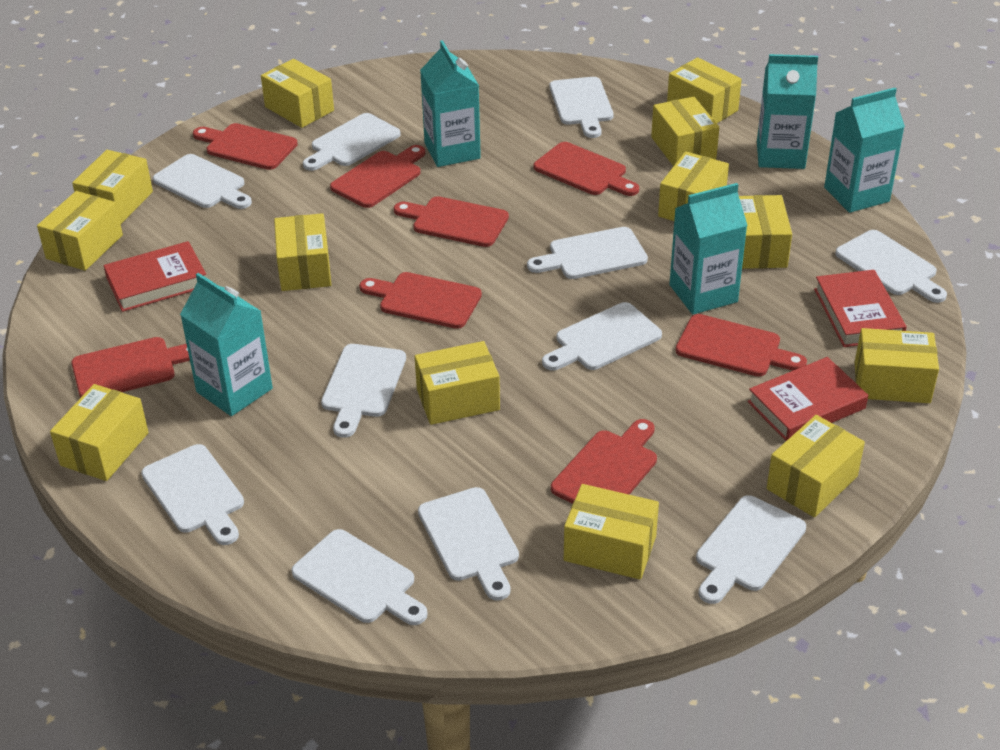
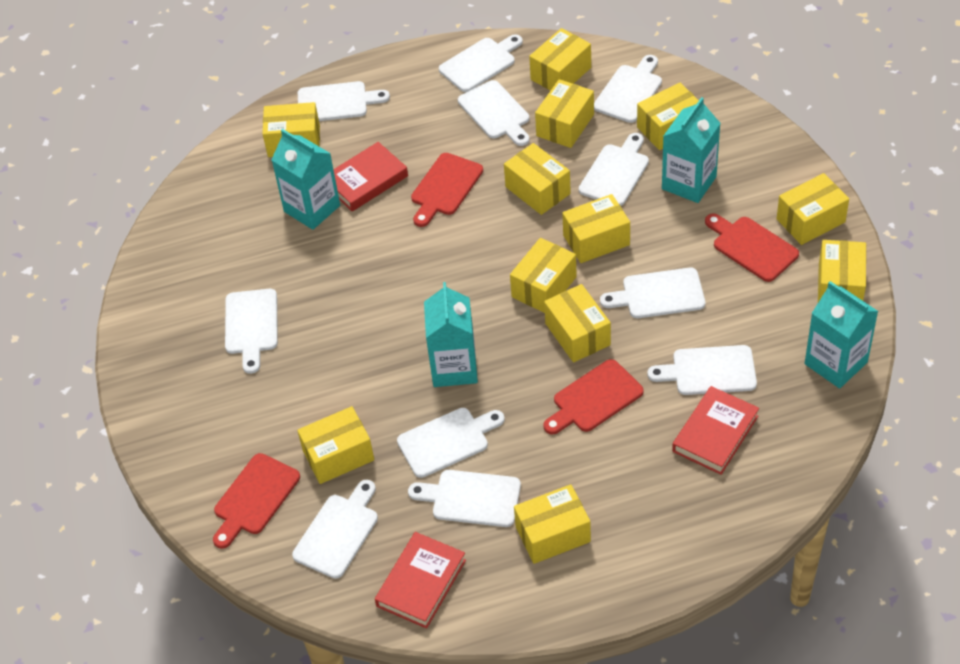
red cutting board: 8 -> 4
turquoise carton: 5 -> 4
yellow box: 13 -> 12

